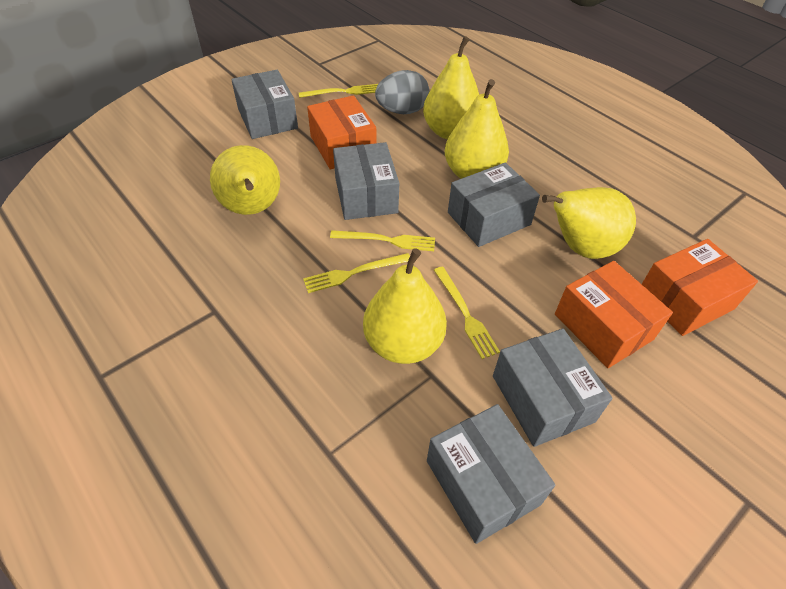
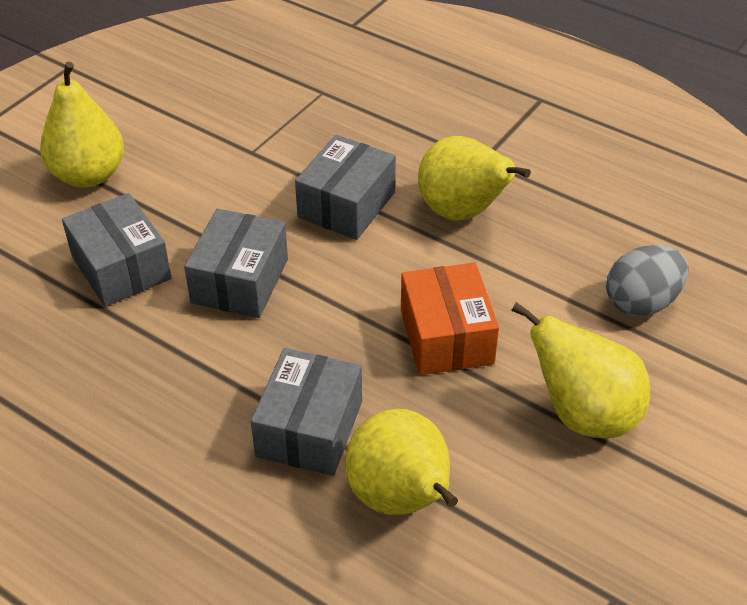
grey box: 5 -> 4
orange box: 3 -> 1
yellow fork: 4 -> 0
yellow pear: 5 -> 4

